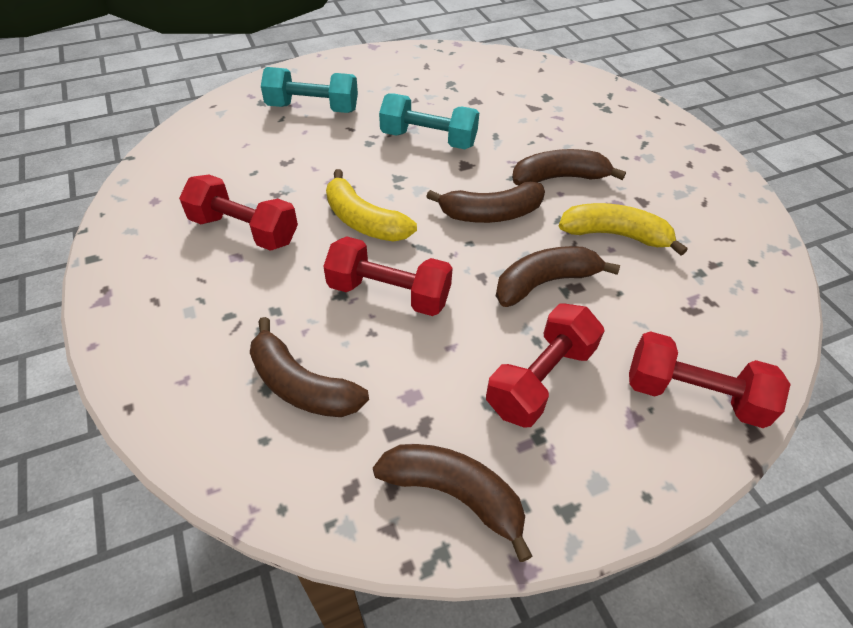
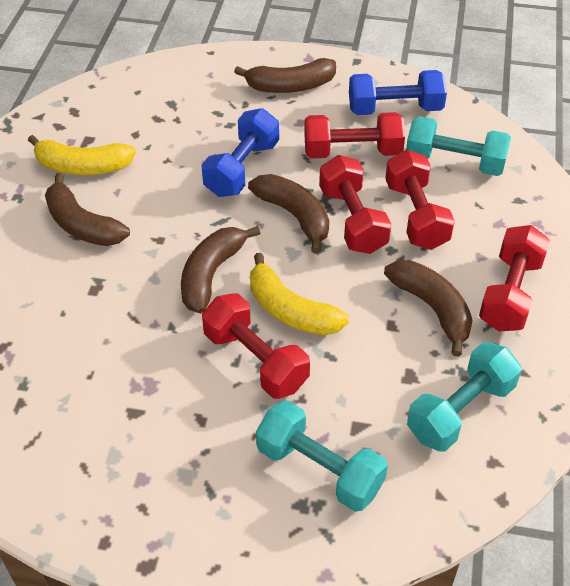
blue dumbbell: 0 -> 2
red dumbbell: 4 -> 5
turquoise dumbbell: 2 -> 3

